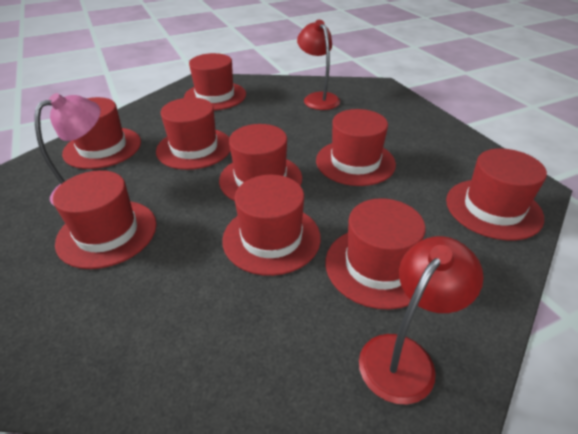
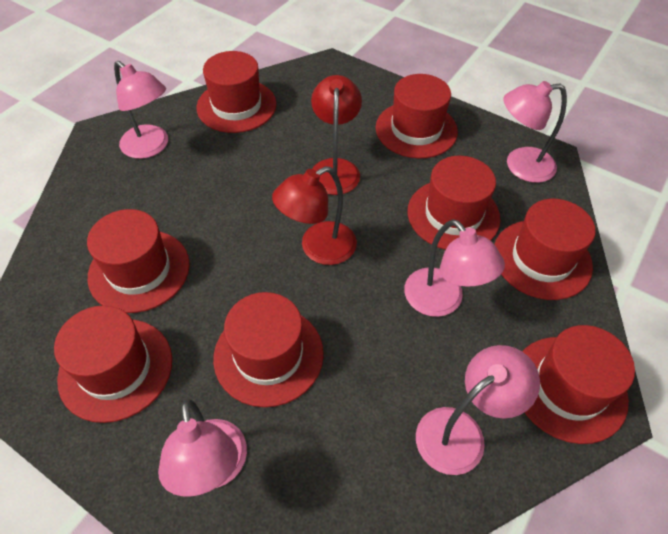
pink lamp: 1 -> 5
red hat: 9 -> 8

